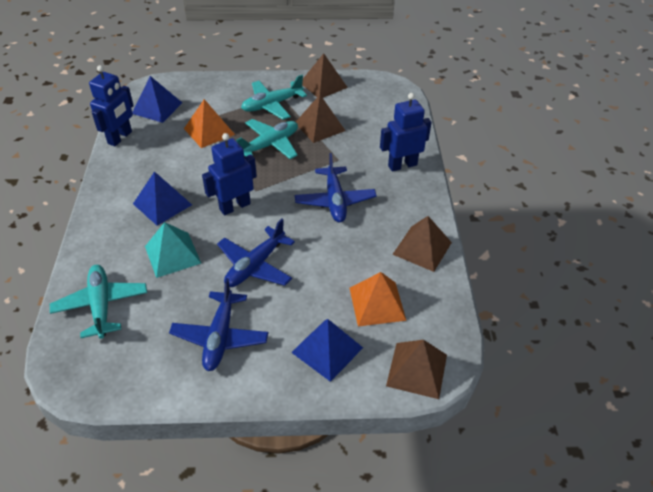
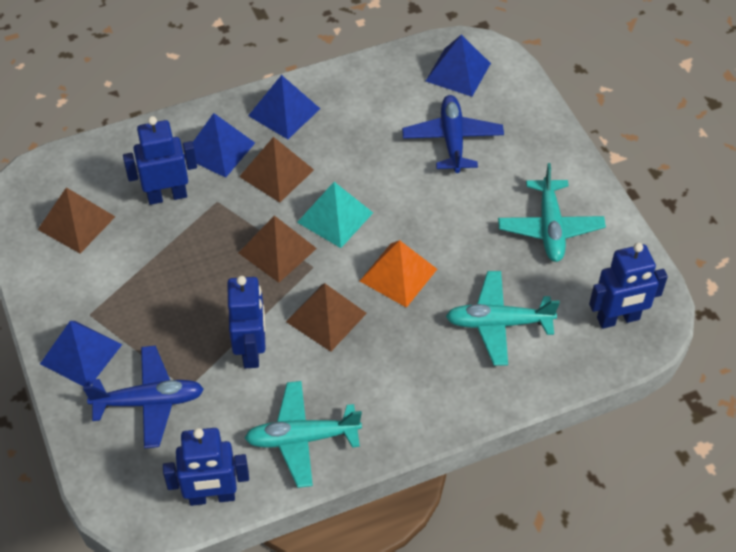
blue plane: 3 -> 2
blue pyramid: 3 -> 4
blue robot: 3 -> 4
orange pyramid: 2 -> 1

